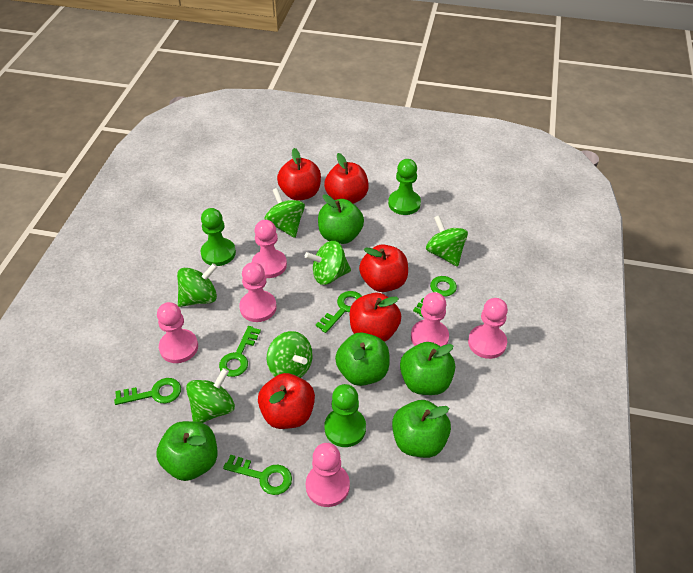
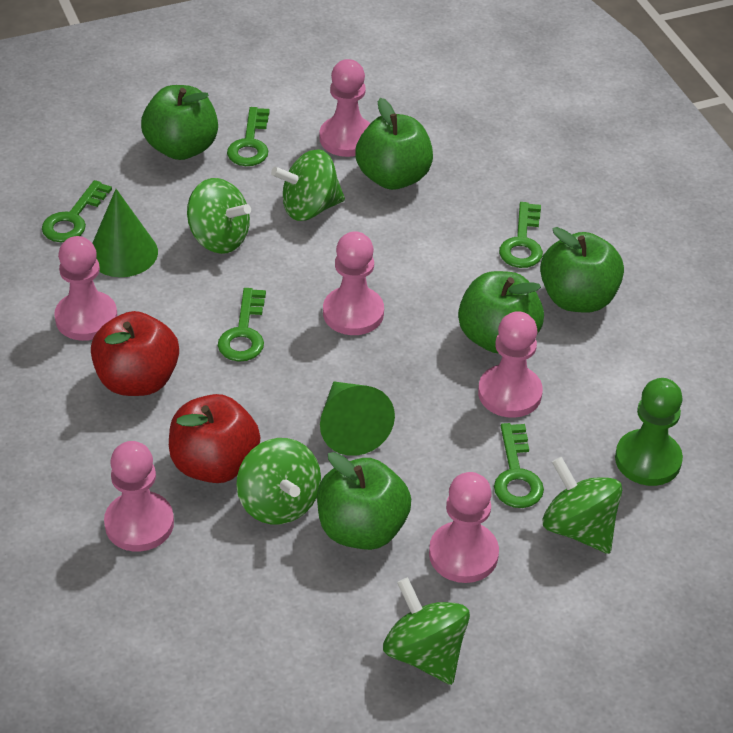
green cone: 0 -> 2
green pawn: 3 -> 1
green spinning top: 6 -> 5
red apple: 5 -> 2

